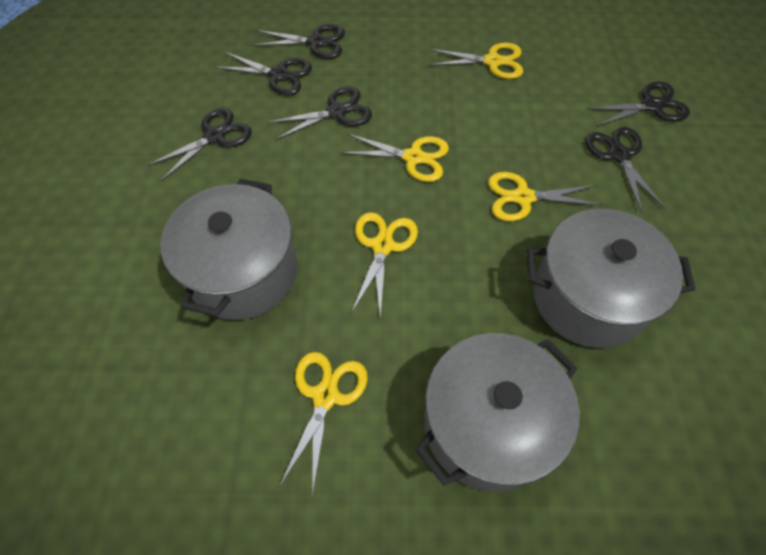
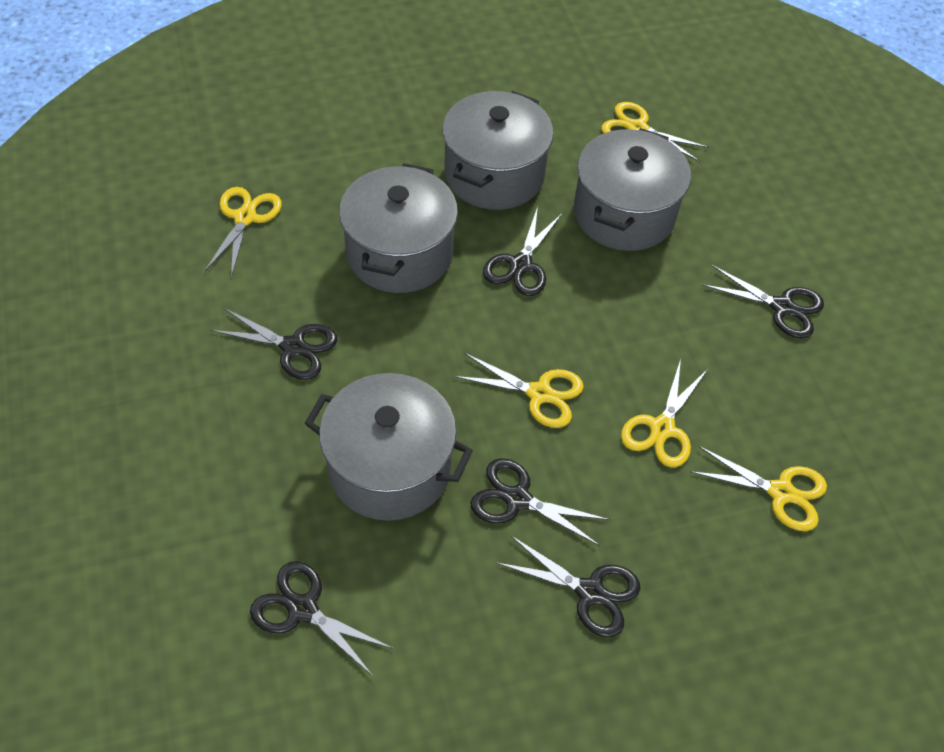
grey pot: 3 -> 4

